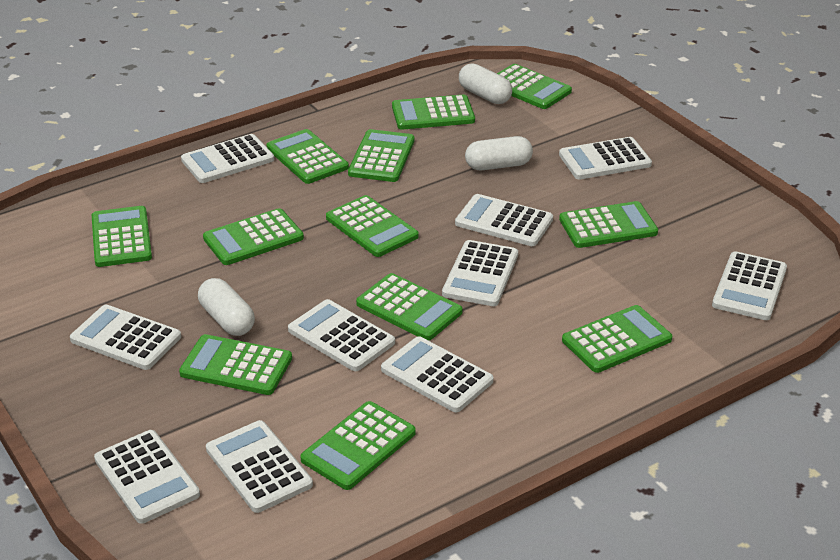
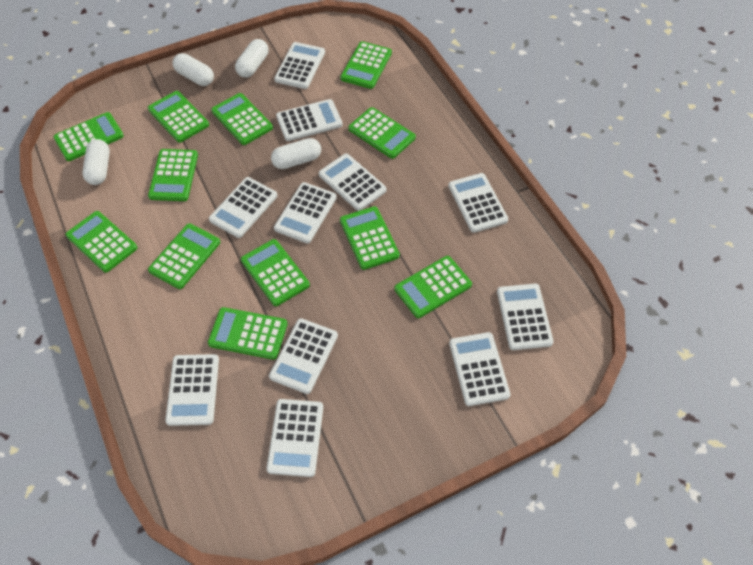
white calculator: 10 -> 11
white capsule: 3 -> 4

